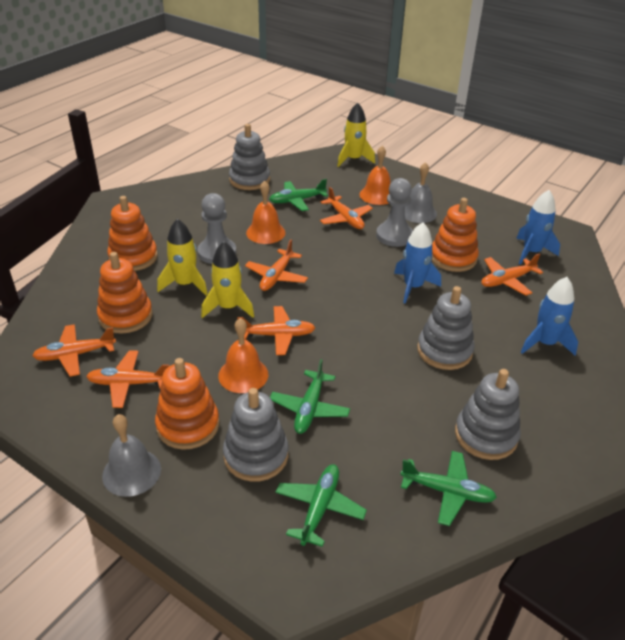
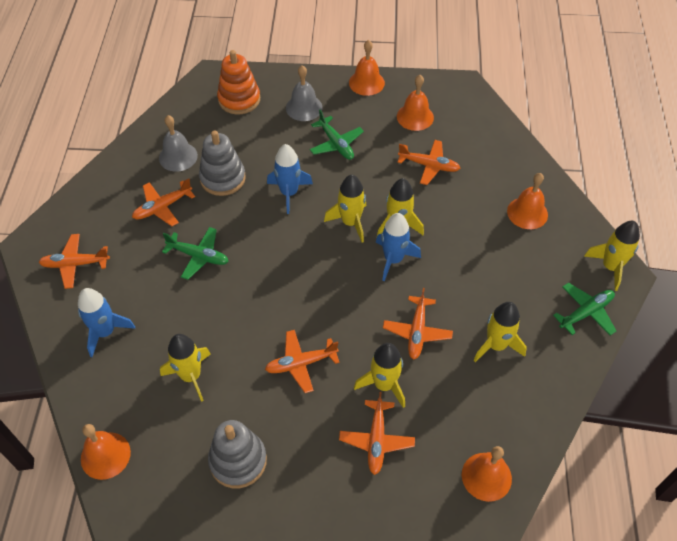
green plane: 4 -> 3
grey pawn: 2 -> 0
grey stacking toy: 4 -> 2
orange bell: 3 -> 5
orange stacking toy: 4 -> 1
yellow rocket: 3 -> 6

